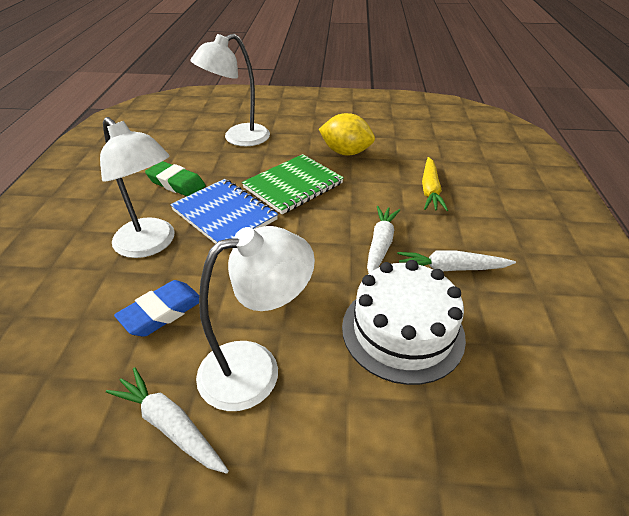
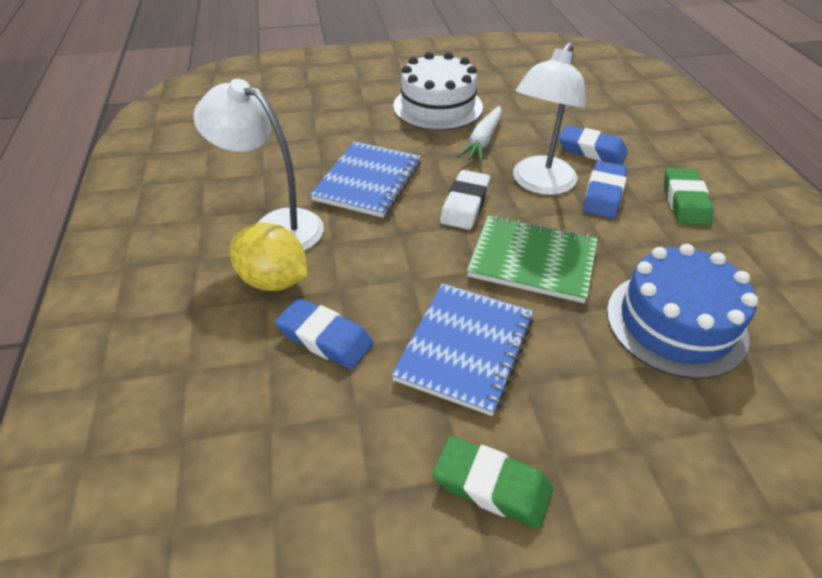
blue cake: 0 -> 1
blue eraser: 1 -> 3
blue notebook: 1 -> 2
green eraser: 1 -> 2
white carrot: 3 -> 1
white eraser: 0 -> 1
white lamp: 3 -> 2
yellow carrot: 1 -> 0

